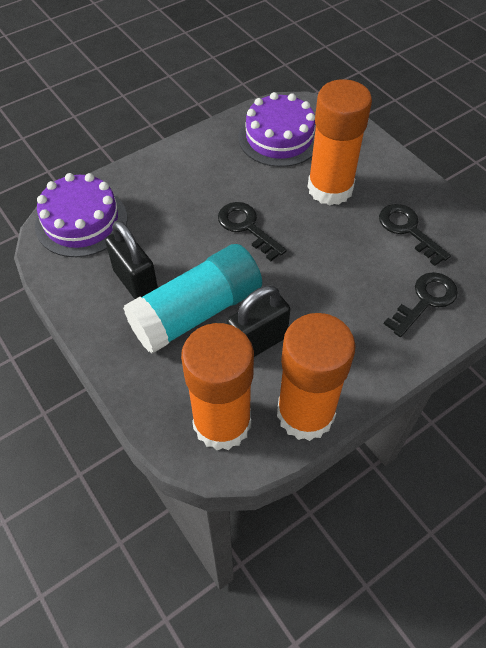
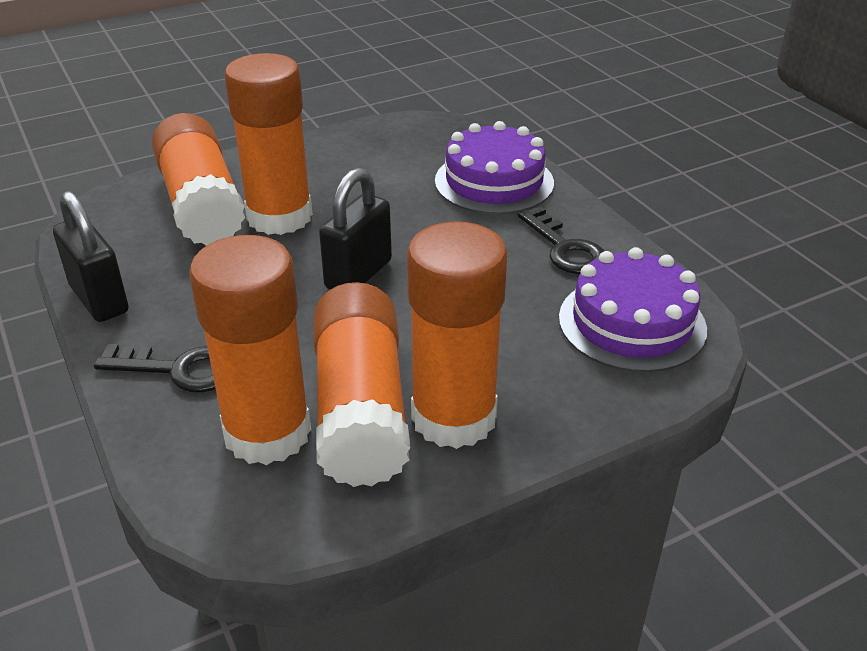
black key: 3 -> 2
orange glue stick: 3 -> 5
turquoise glue stick: 1 -> 0

